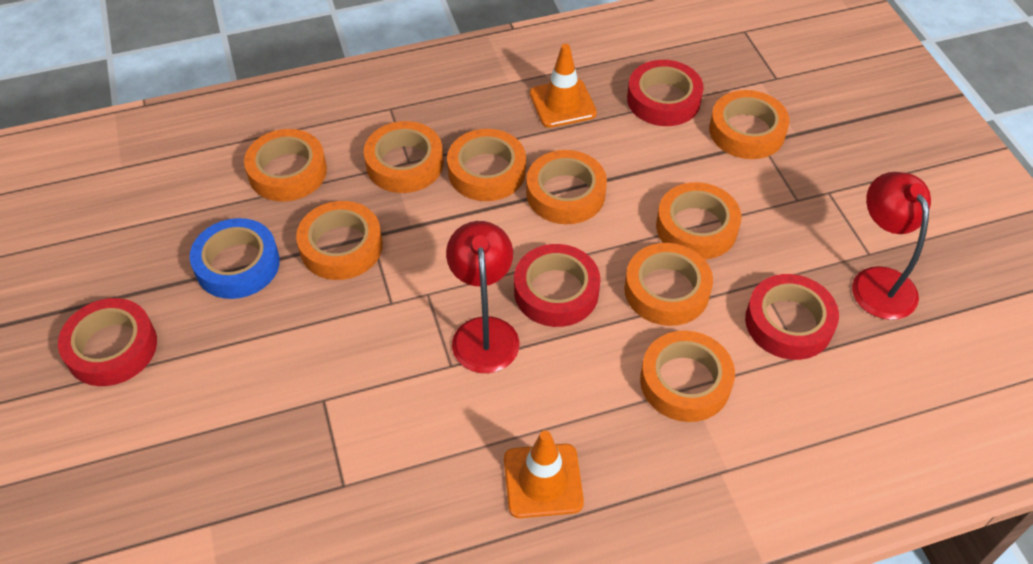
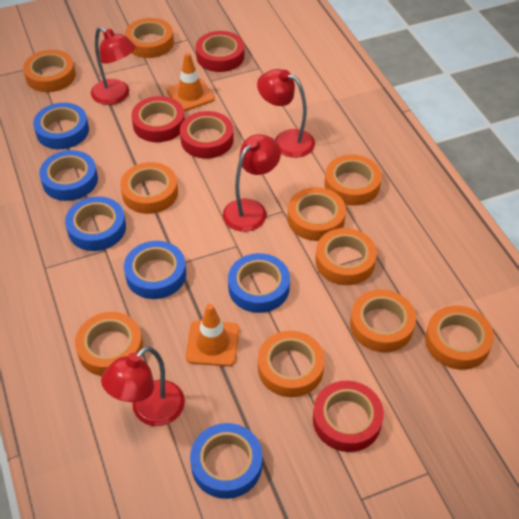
blue tape: 1 -> 6
orange tape: 9 -> 10
red lamp: 2 -> 4

